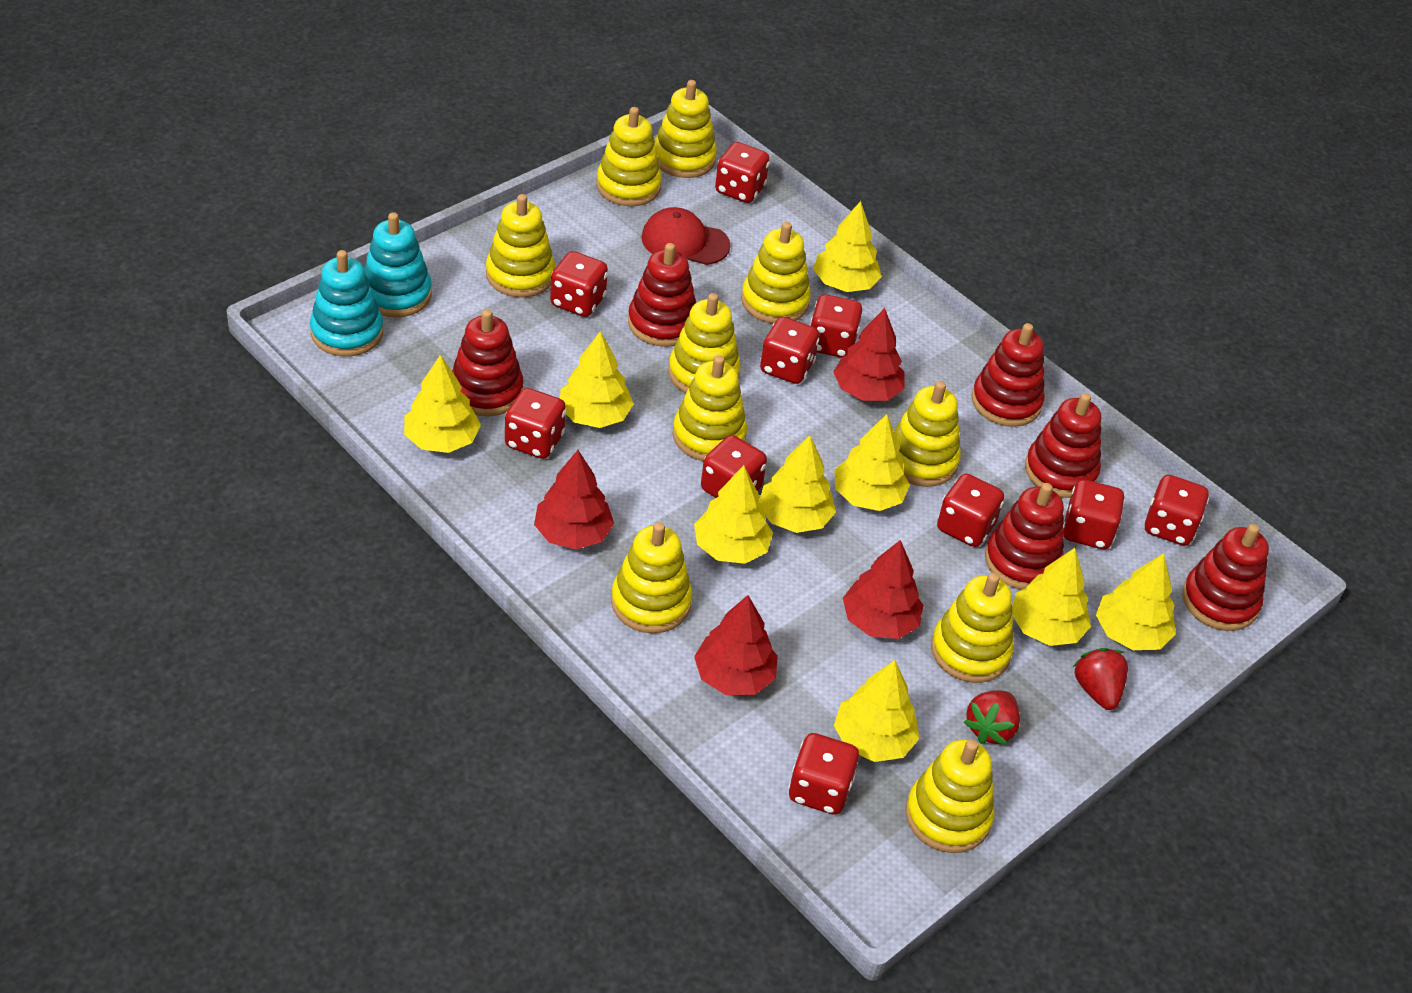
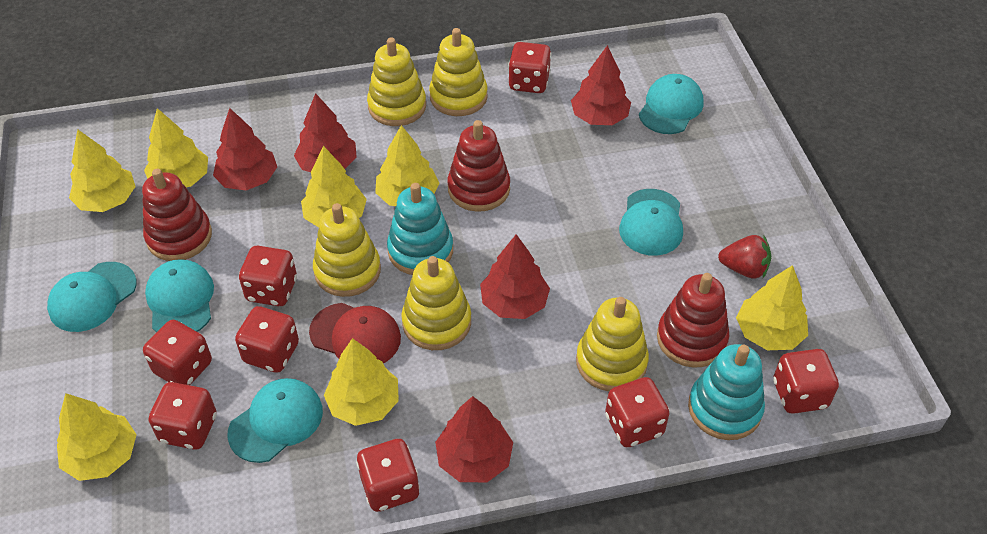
red dice: 10 -> 8
red stacking toy: 6 -> 3
red strawberry: 2 -> 1
red tree: 4 -> 5
turquoise cap: 0 -> 5
yellow stacking toy: 10 -> 5
yellow tree: 9 -> 7

